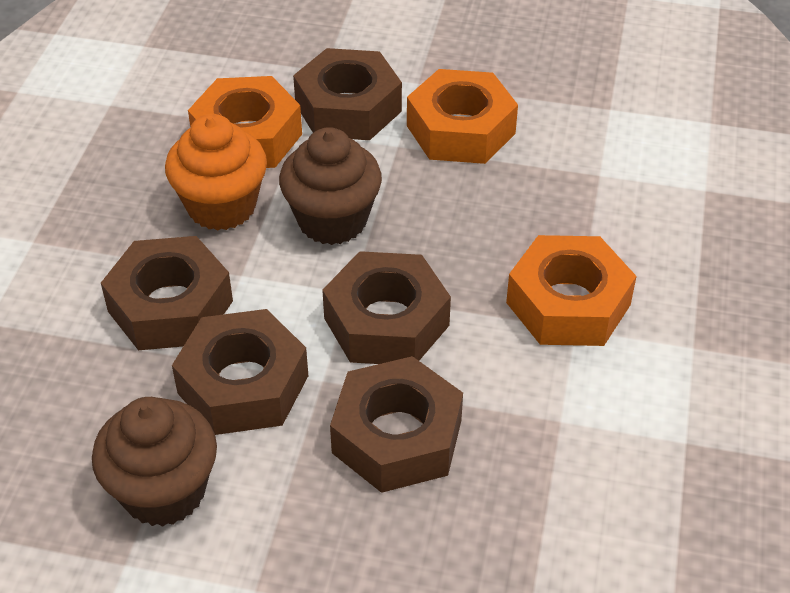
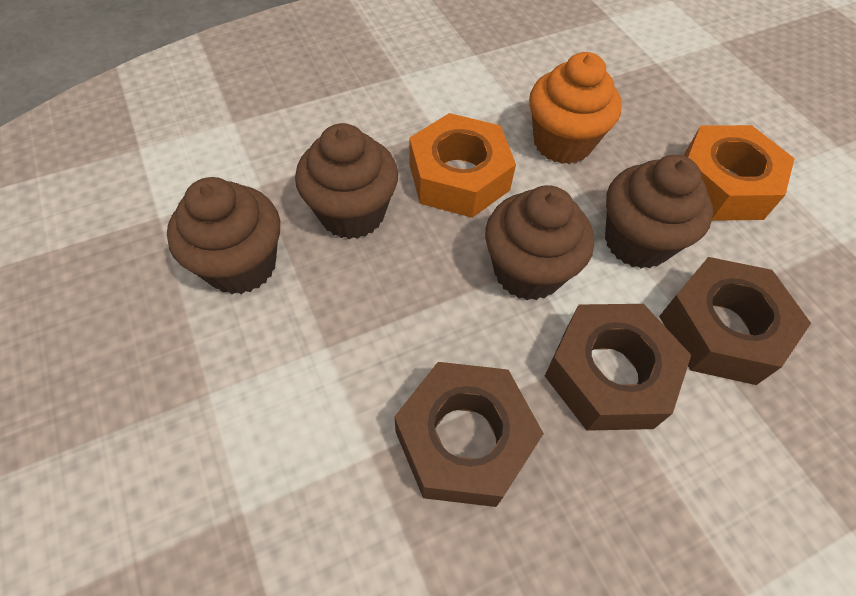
brown cupcake: 2 -> 4
brown nut: 5 -> 3
orange nut: 3 -> 2

